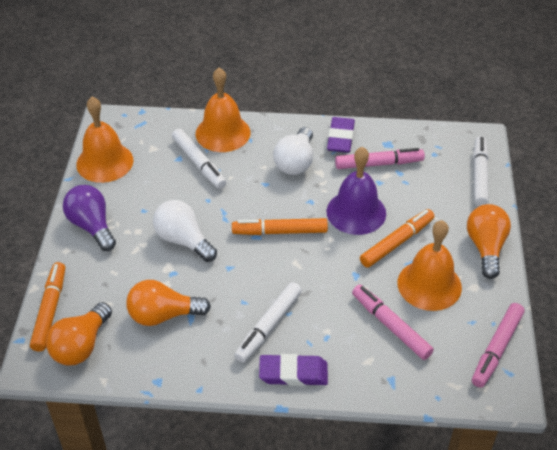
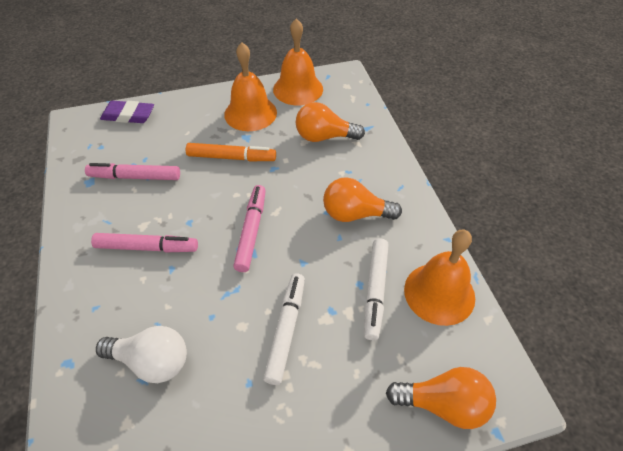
orange marker: 3 -> 1
purple bell: 1 -> 0
purple eraser: 2 -> 1
purple light bulb: 1 -> 0
white light bulb: 2 -> 1
white marker: 3 -> 2

